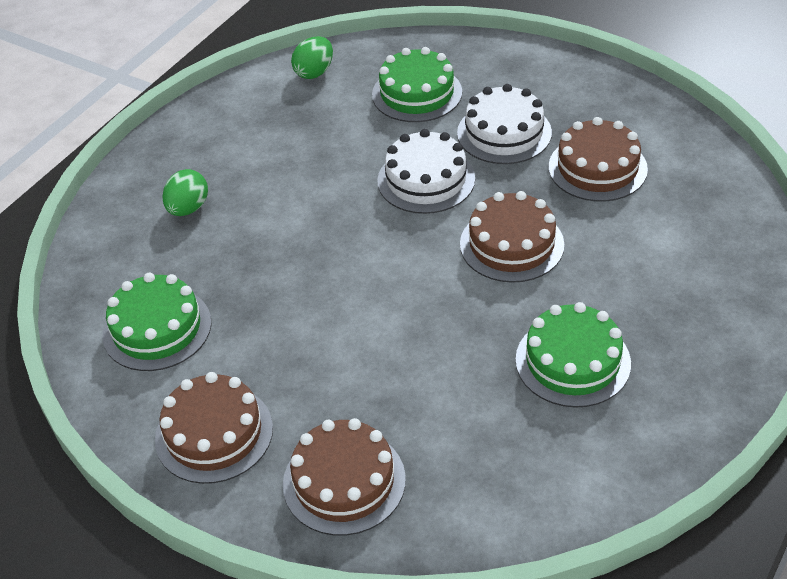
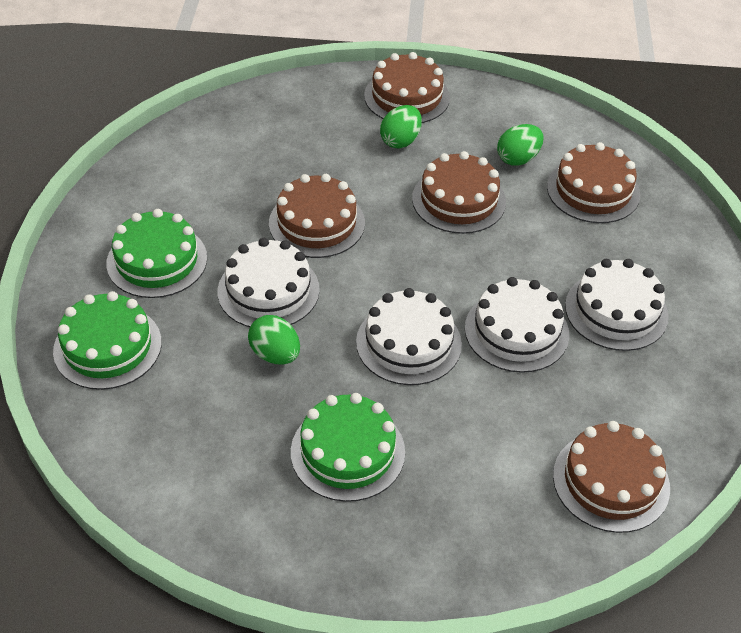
brown cake: 4 -> 5
green egg: 2 -> 3
white cake: 2 -> 4

